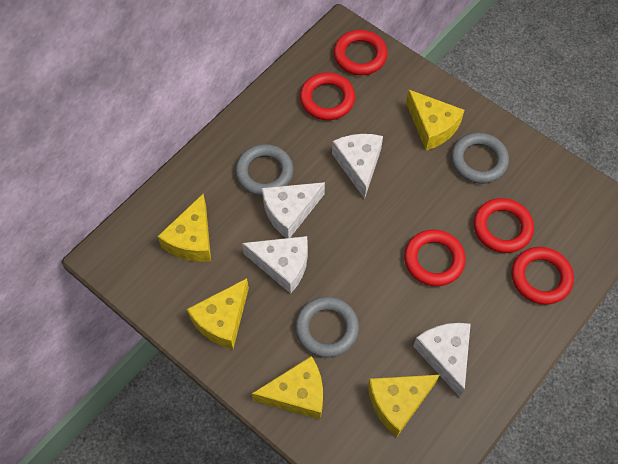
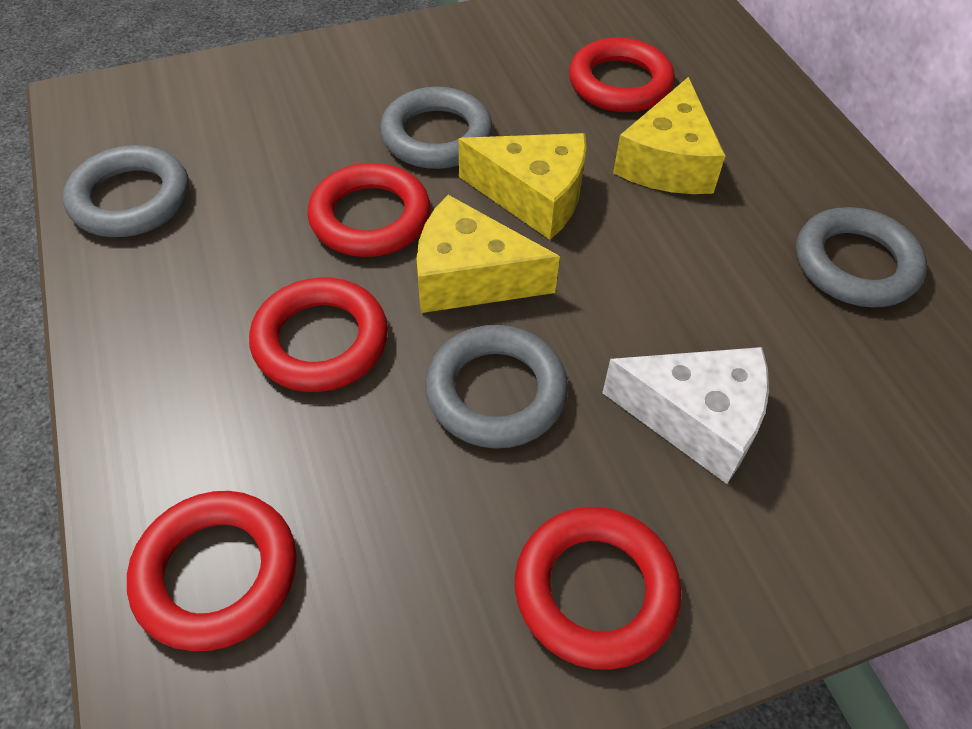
grey ring: 3 -> 4
white cheese: 4 -> 1
yellow cheese: 5 -> 3

